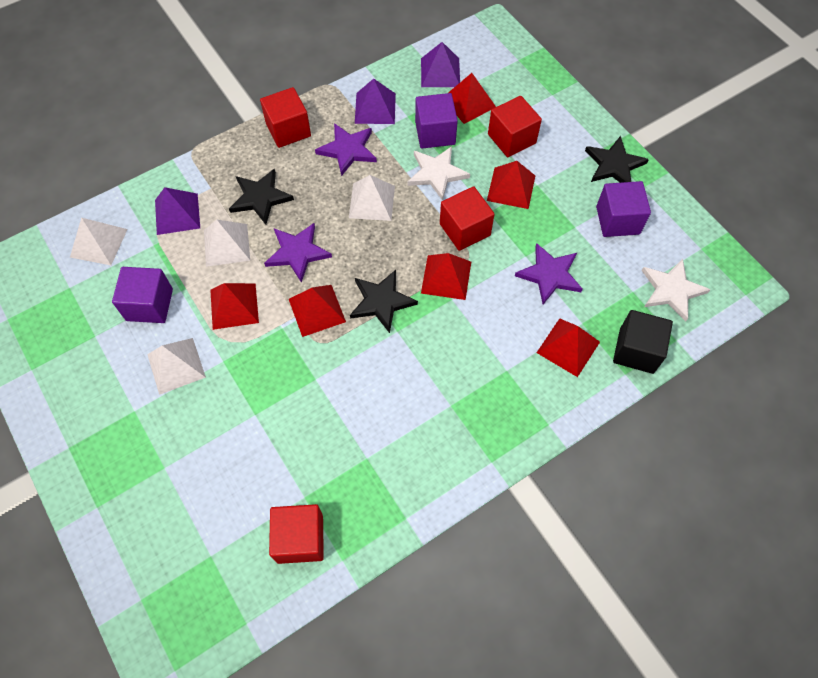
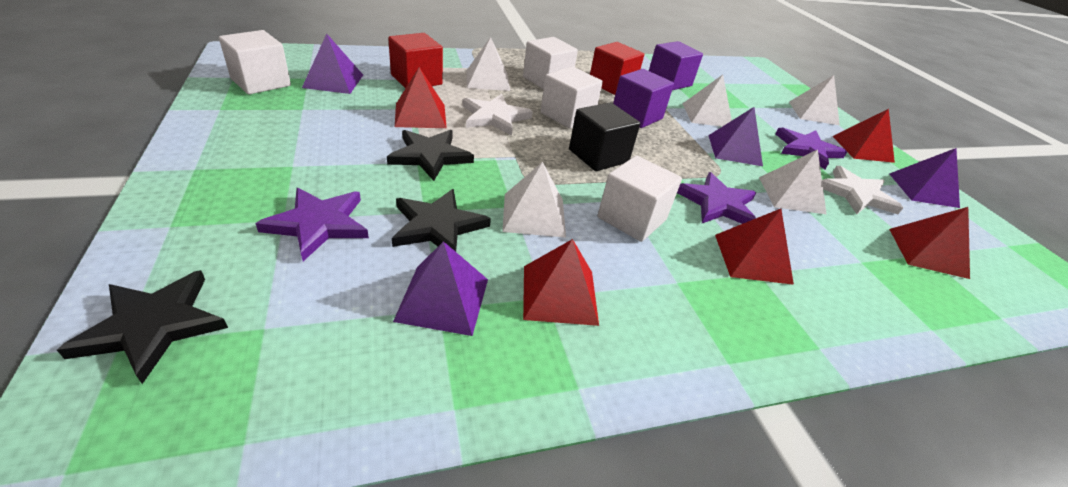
purple cube: 3 -> 2
purple pyramid: 3 -> 4
red cube: 4 -> 2
red pyramid: 6 -> 5
white cube: 0 -> 4
white pyramid: 4 -> 5

